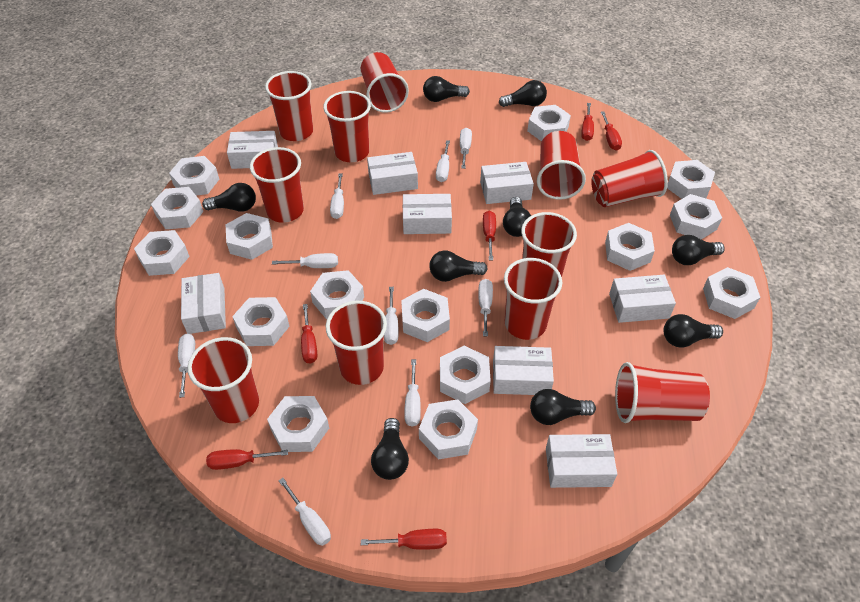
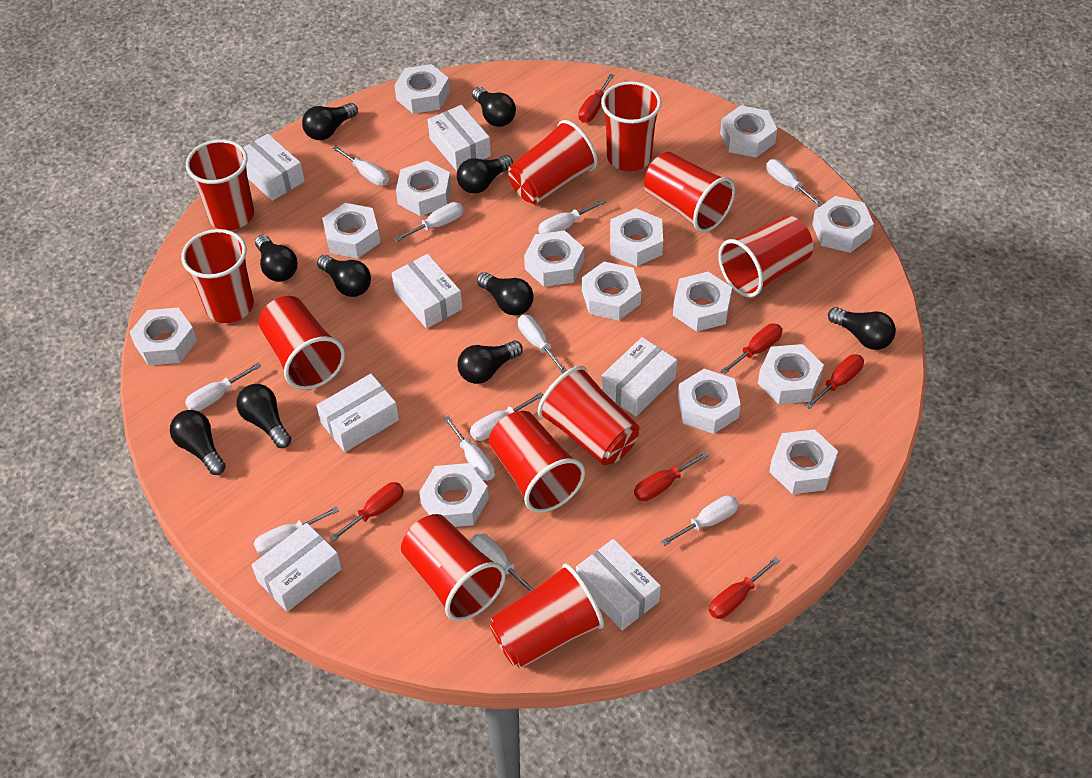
black light bulb: 9 -> 10
white box: 8 -> 7
white nut: 15 -> 14
white screwdriver: 9 -> 11

